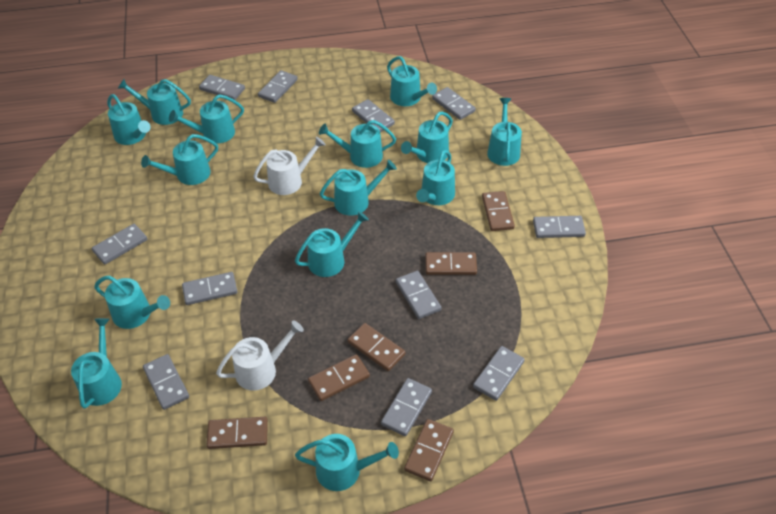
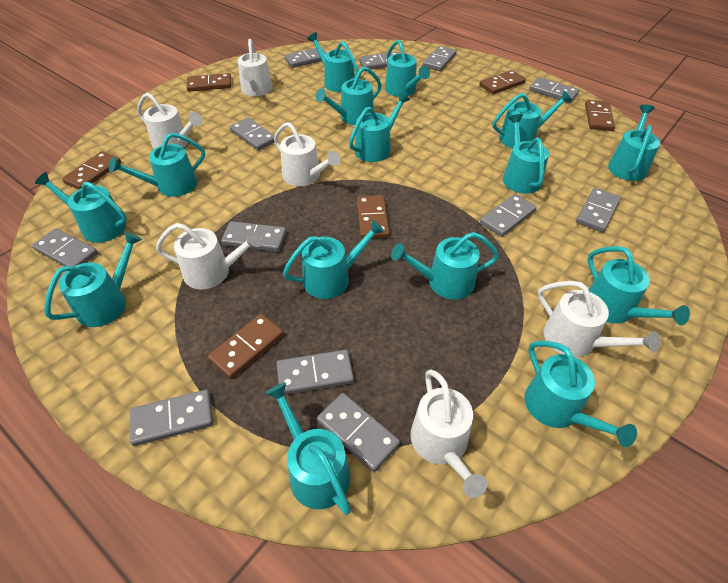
grey domino: 11 -> 12
turquoise watering can: 14 -> 15
white watering can: 2 -> 6

